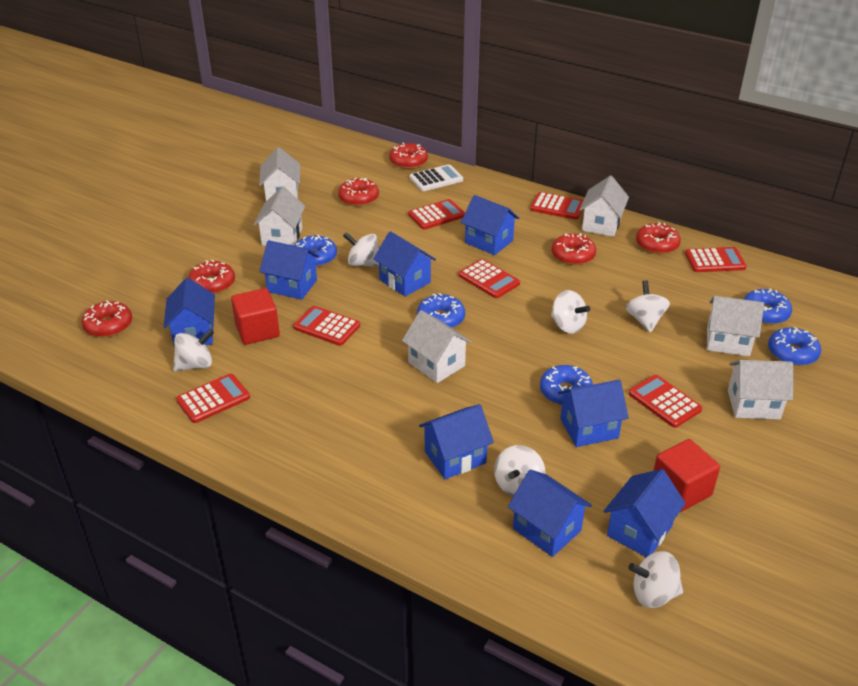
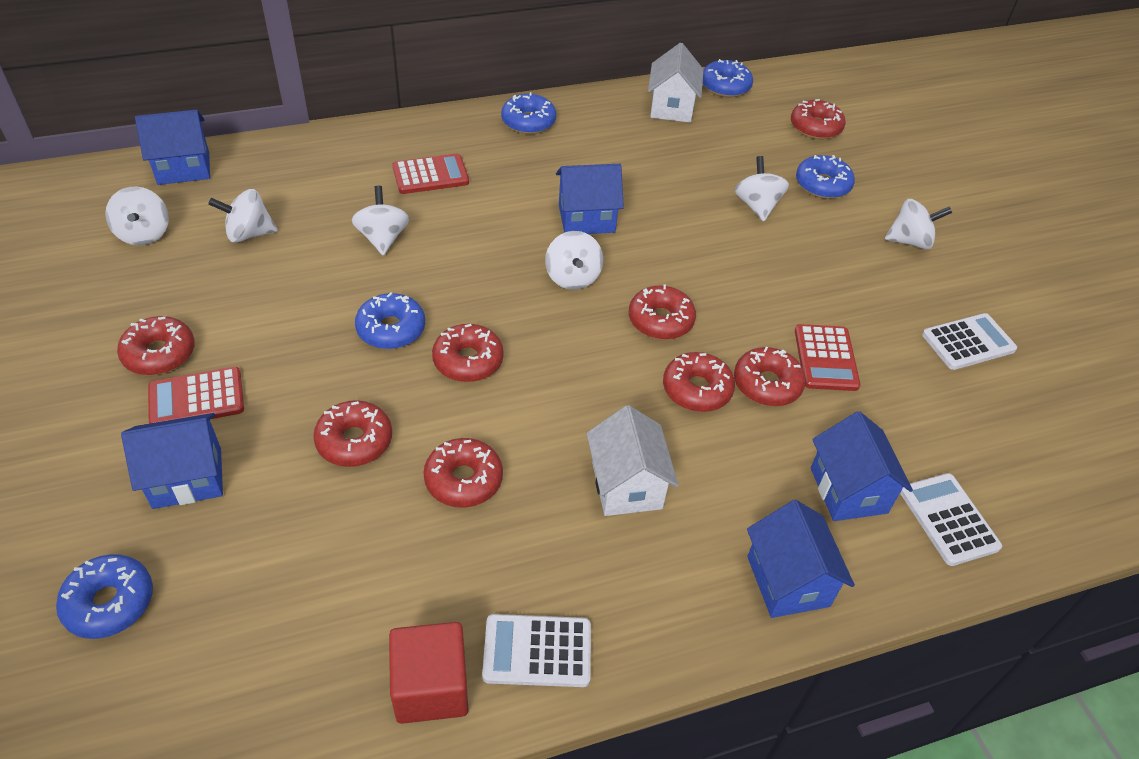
blue house: 8 -> 5
red calculator: 7 -> 3
red cube: 2 -> 1
red donut: 6 -> 8
white calculator: 1 -> 3
white house: 6 -> 2

